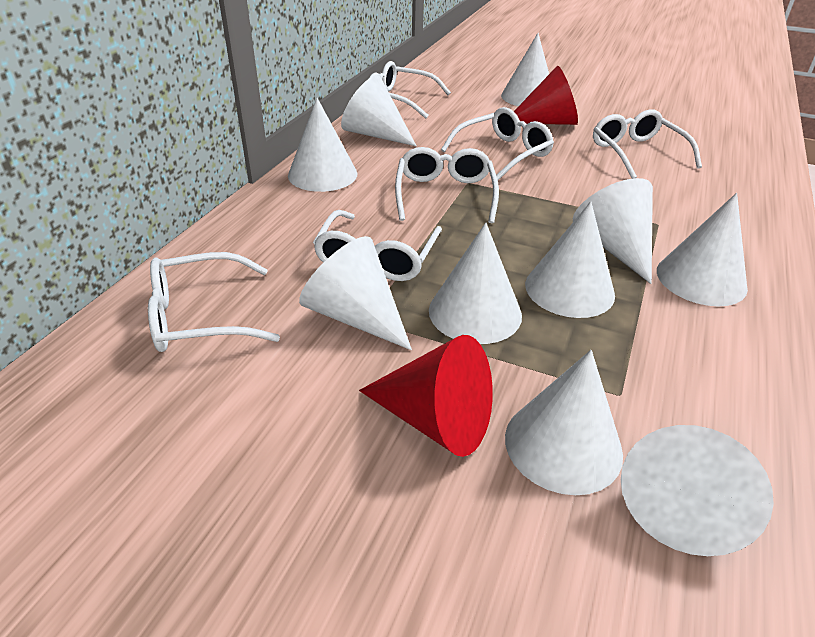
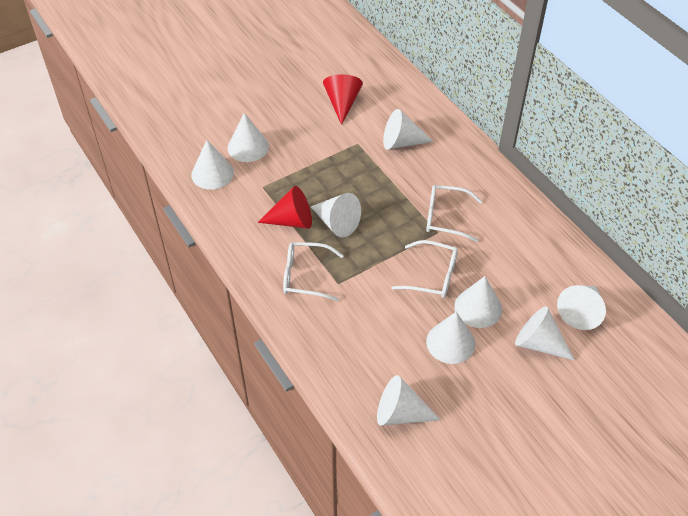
white cone: 10 -> 9
white glasses: 6 -> 3

